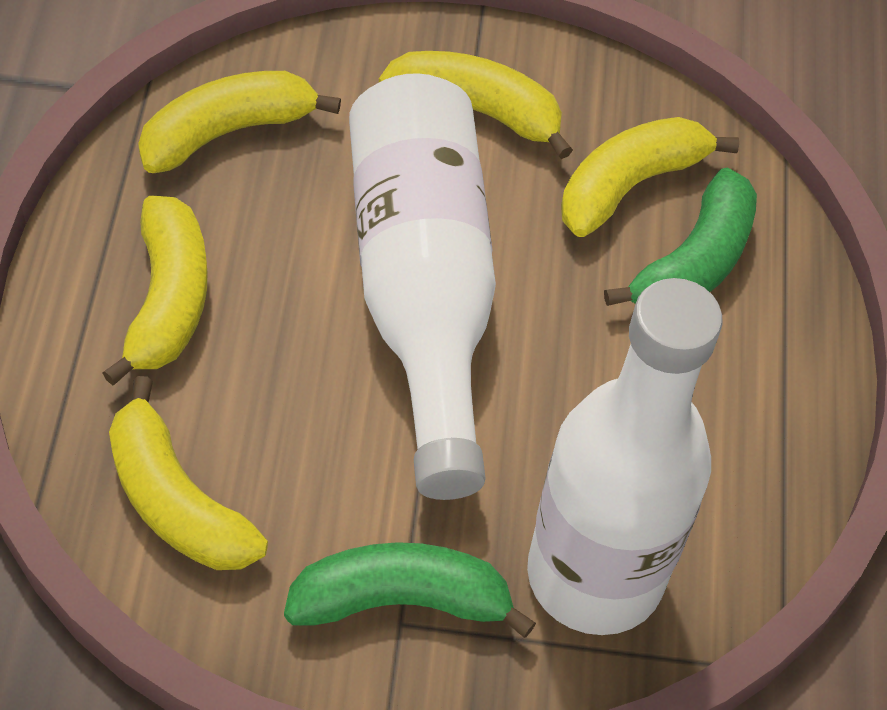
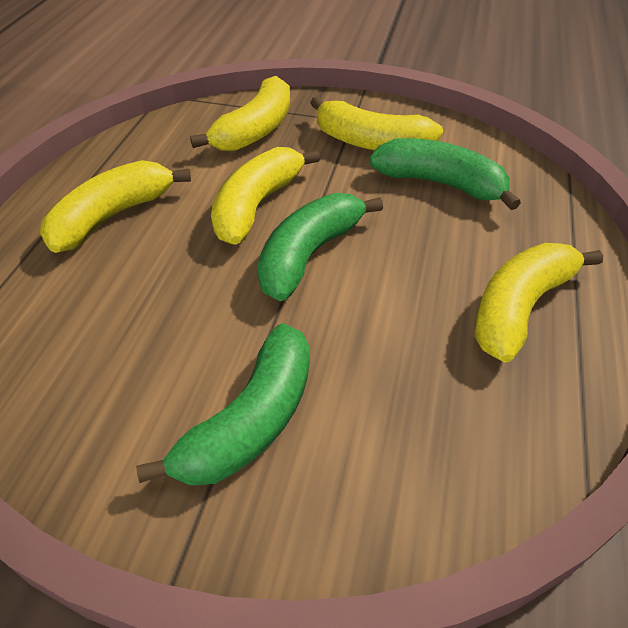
green banana: 2 -> 3
white bottle: 2 -> 0

